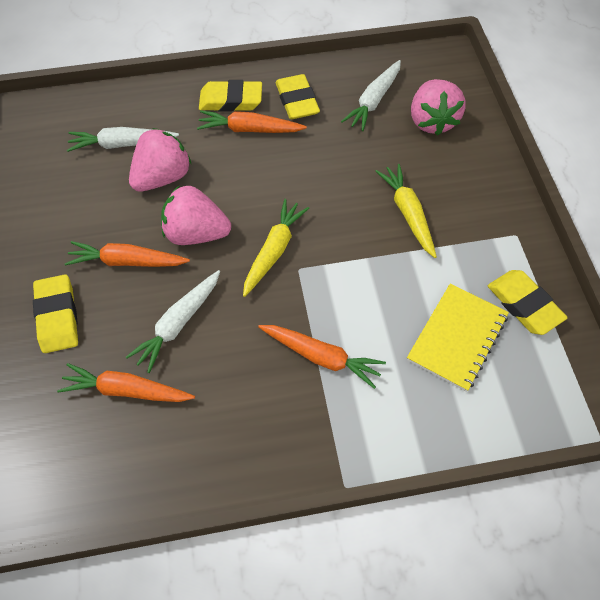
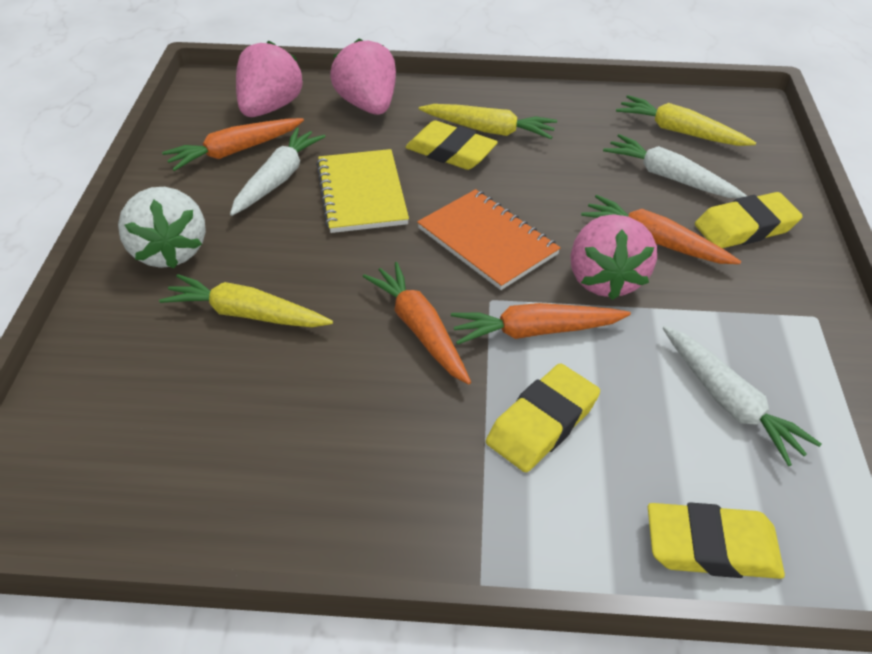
orange notebook: 0 -> 1
white strawberry: 0 -> 1
yellow carrot: 2 -> 3

